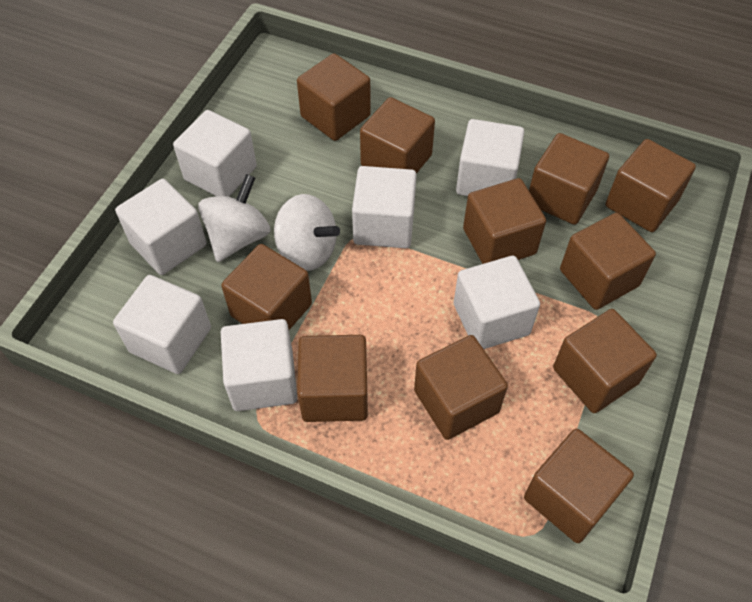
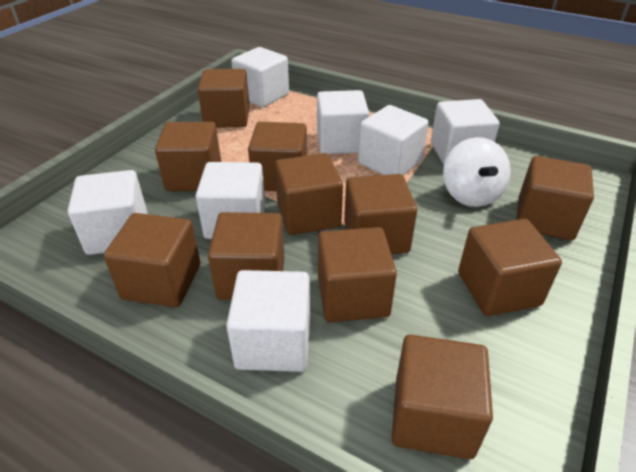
white spinning top: 2 -> 1

